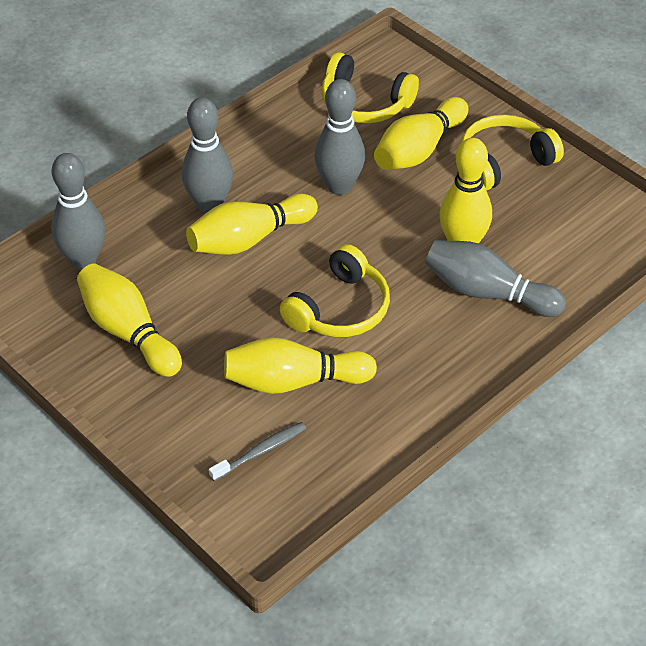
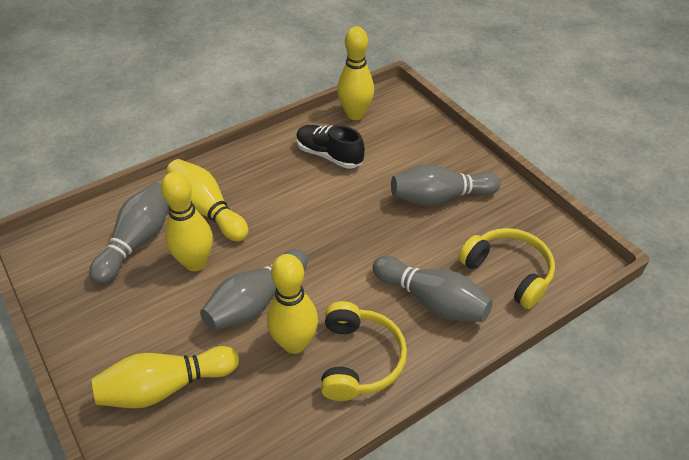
black shoe: 0 -> 1
grey toothbrush: 1 -> 0
yellow headphones: 3 -> 2

